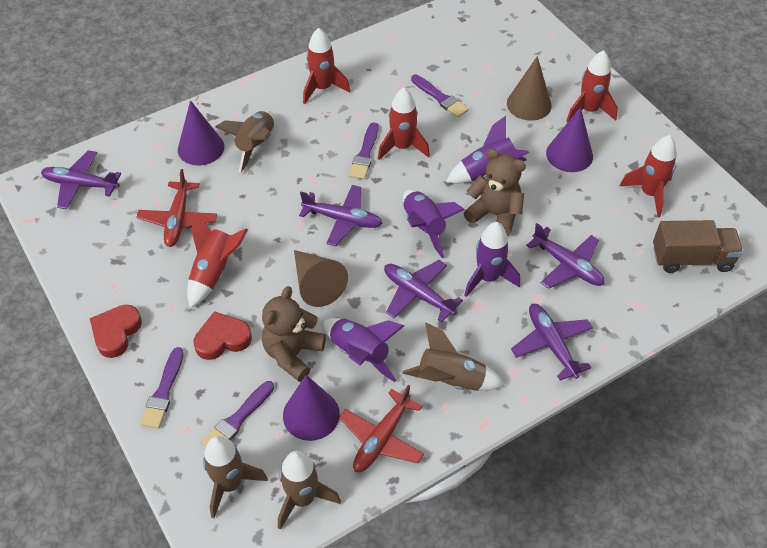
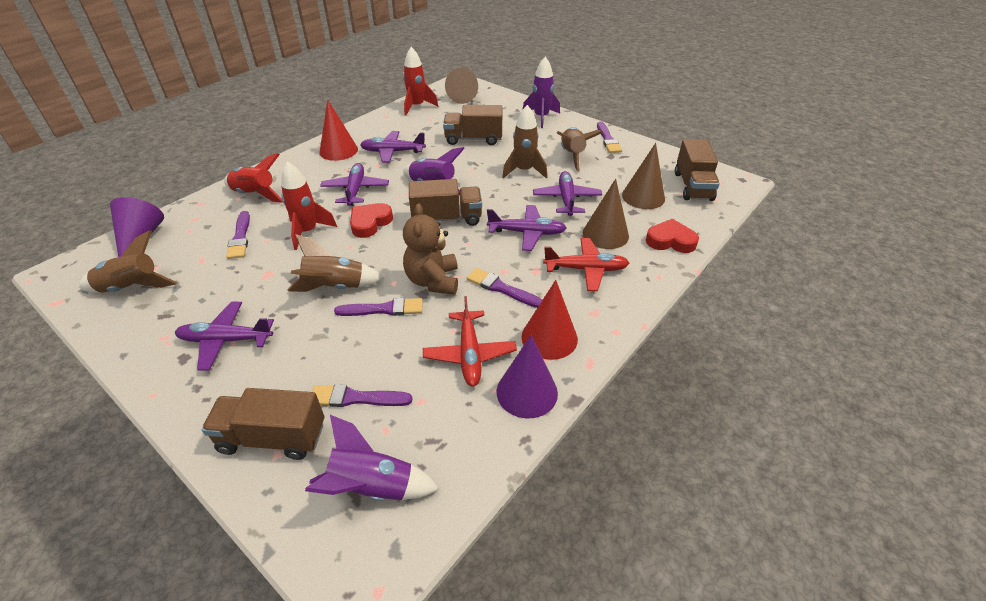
brown cone: 2 -> 3
brown teddy bear: 2 -> 1
brown truck: 1 -> 4
purple brush: 4 -> 5
purple cone: 3 -> 2
purple rocket: 4 -> 3
red cone: 0 -> 2
red rocket: 5 -> 3

